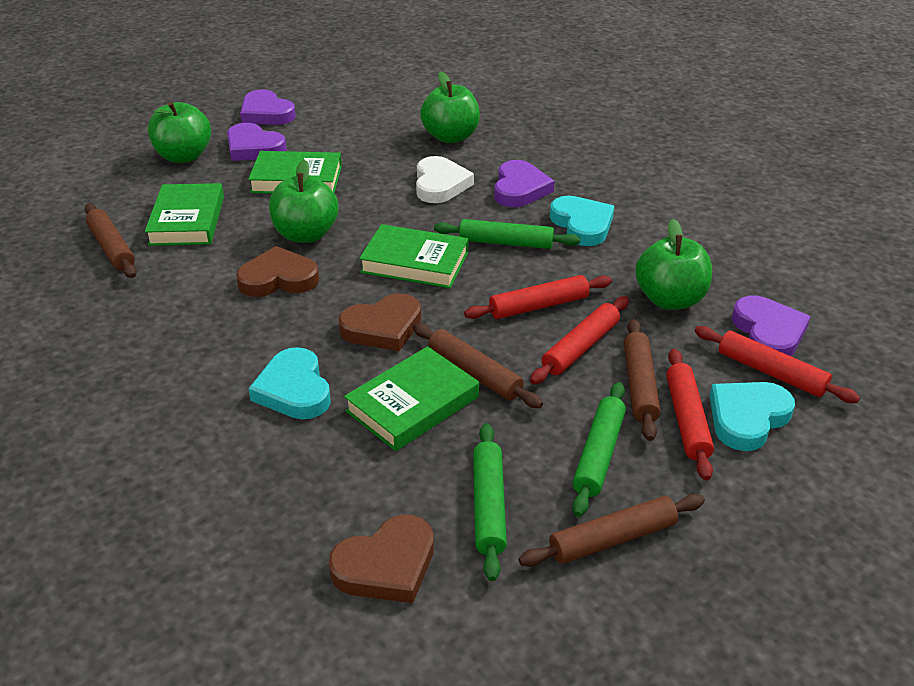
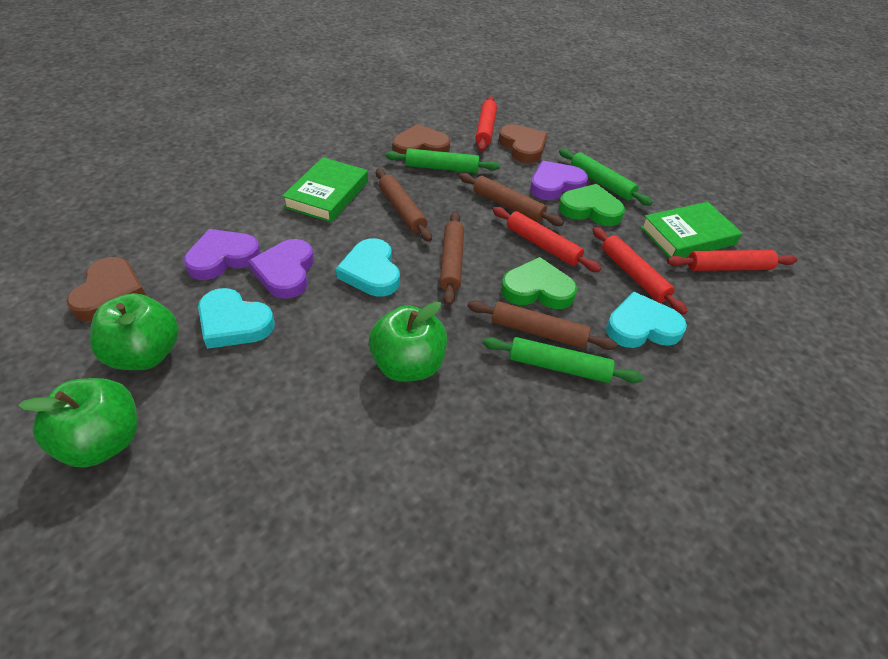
green apple: 4 -> 3
green book: 4 -> 2
green heart: 0 -> 2
purple heart: 4 -> 3
white heart: 1 -> 0

